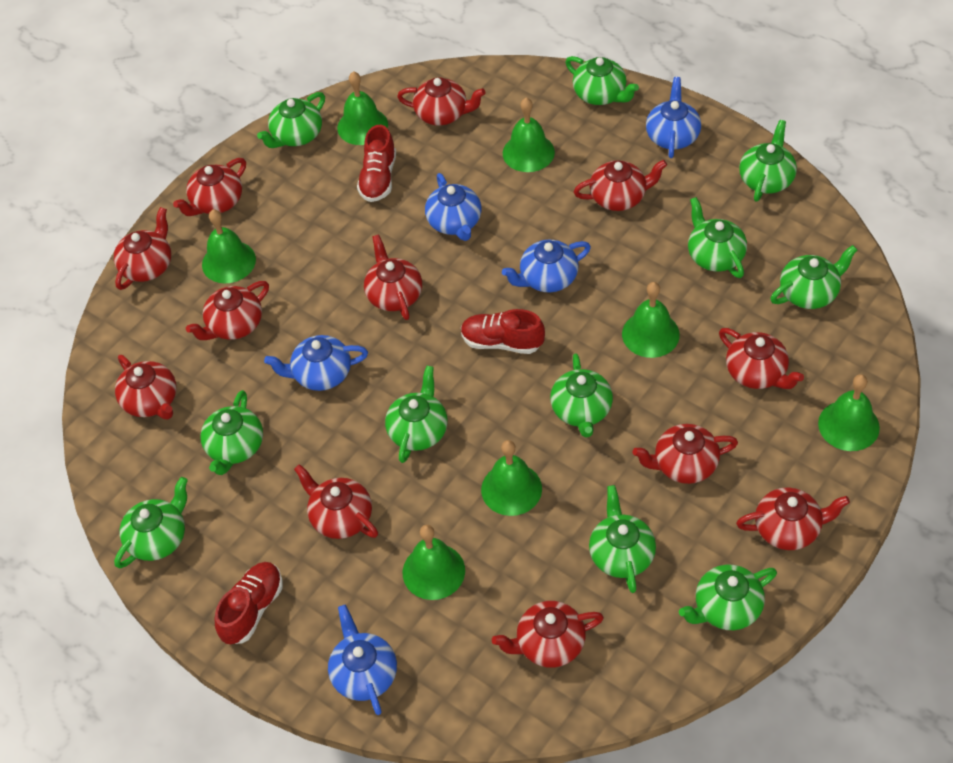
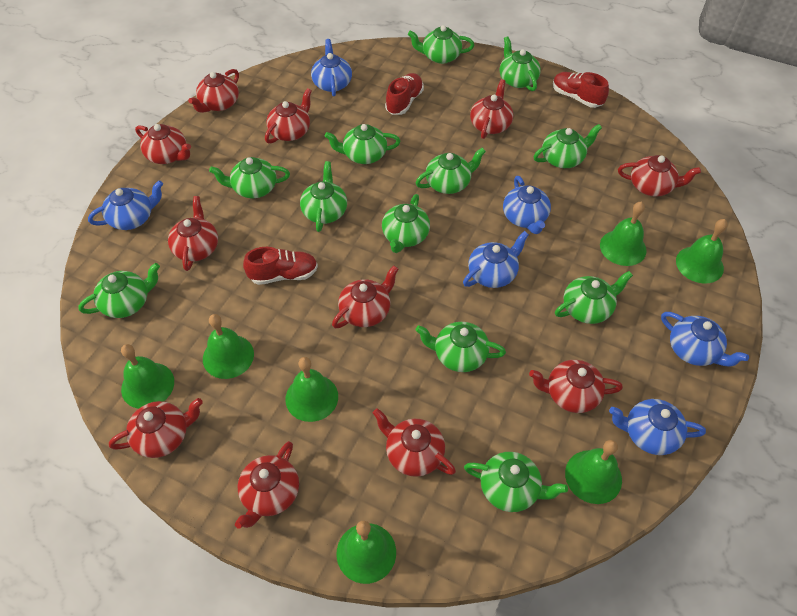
blue teapot: 5 -> 6
green teapot: 11 -> 12
red teapot: 12 -> 11

